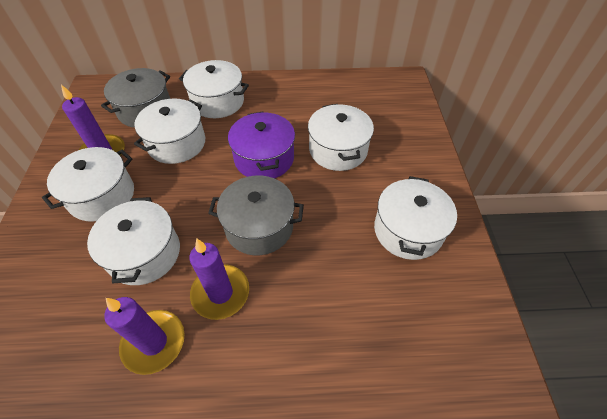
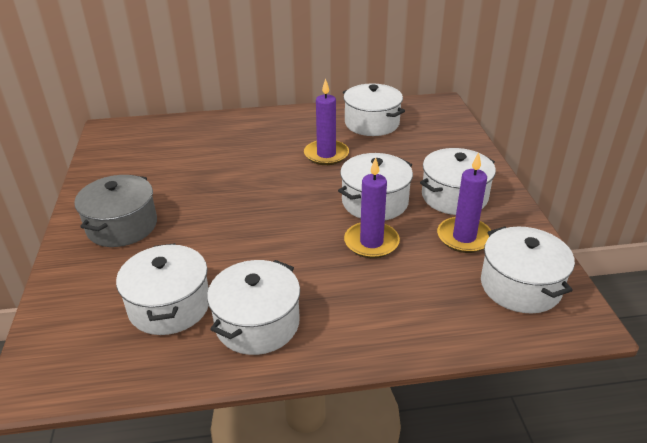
grey pot: 2 -> 1
purple pot: 1 -> 0

